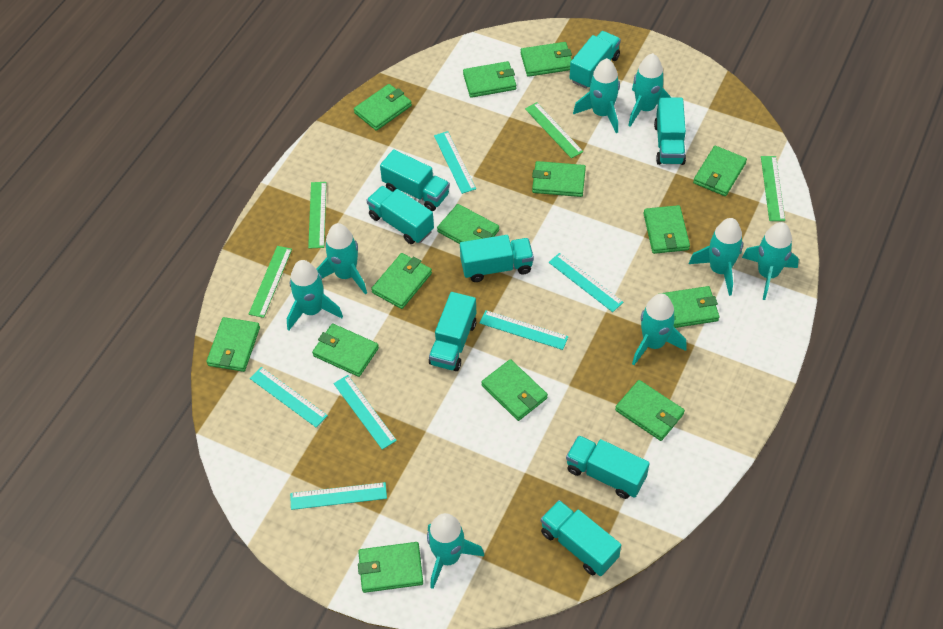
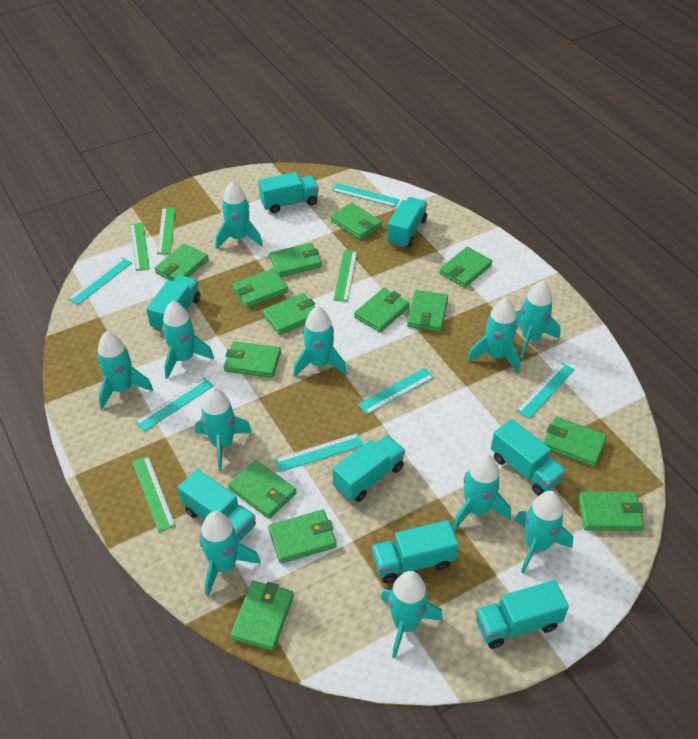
turquoise rocket: 8 -> 11

